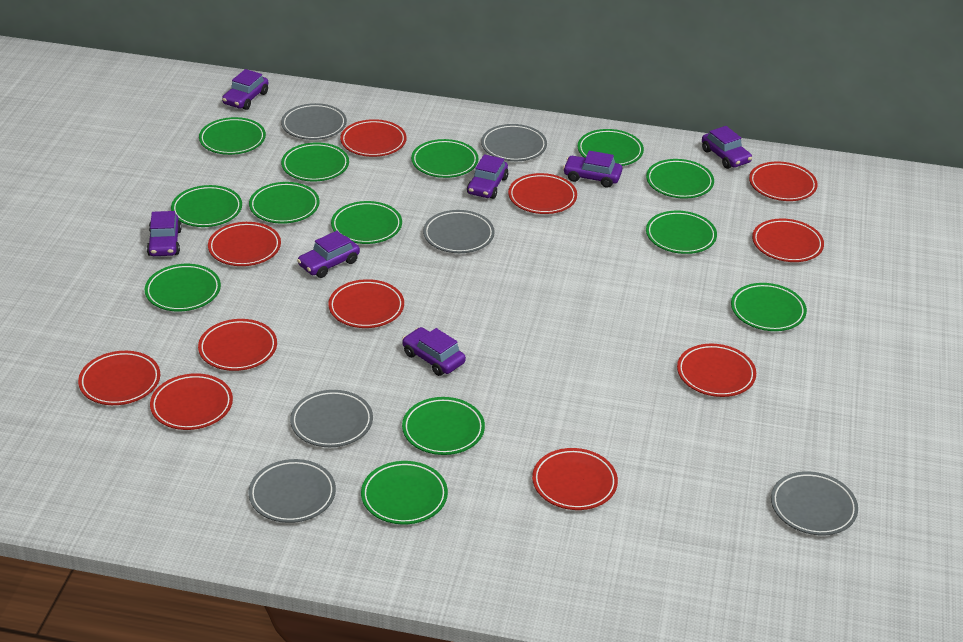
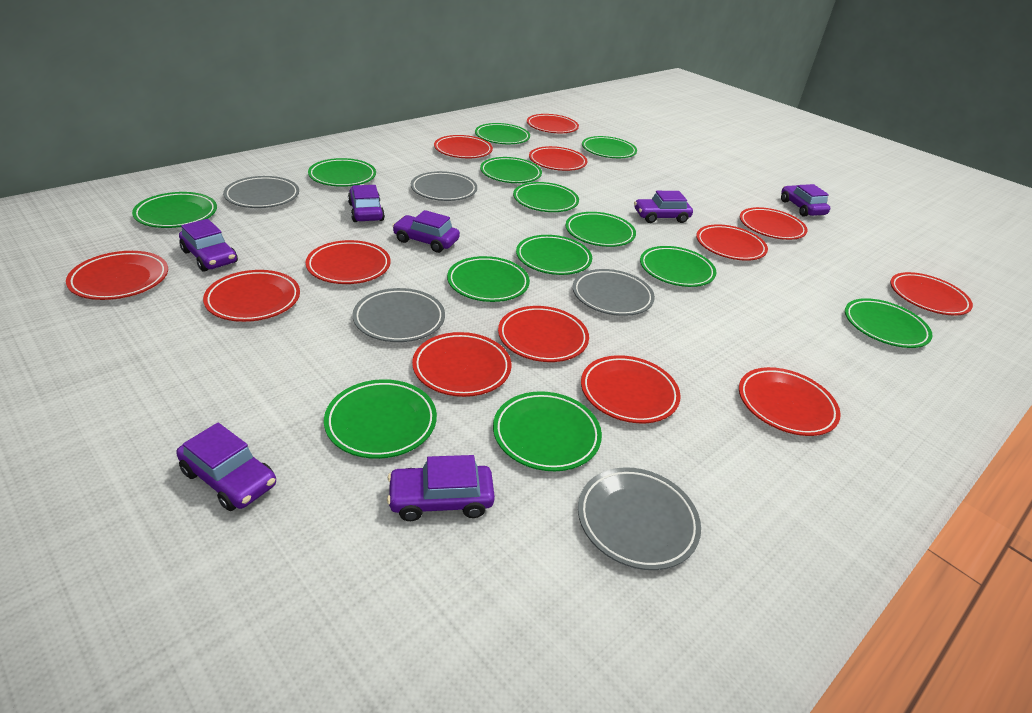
grey plate: 6 -> 5
red plate: 11 -> 13

